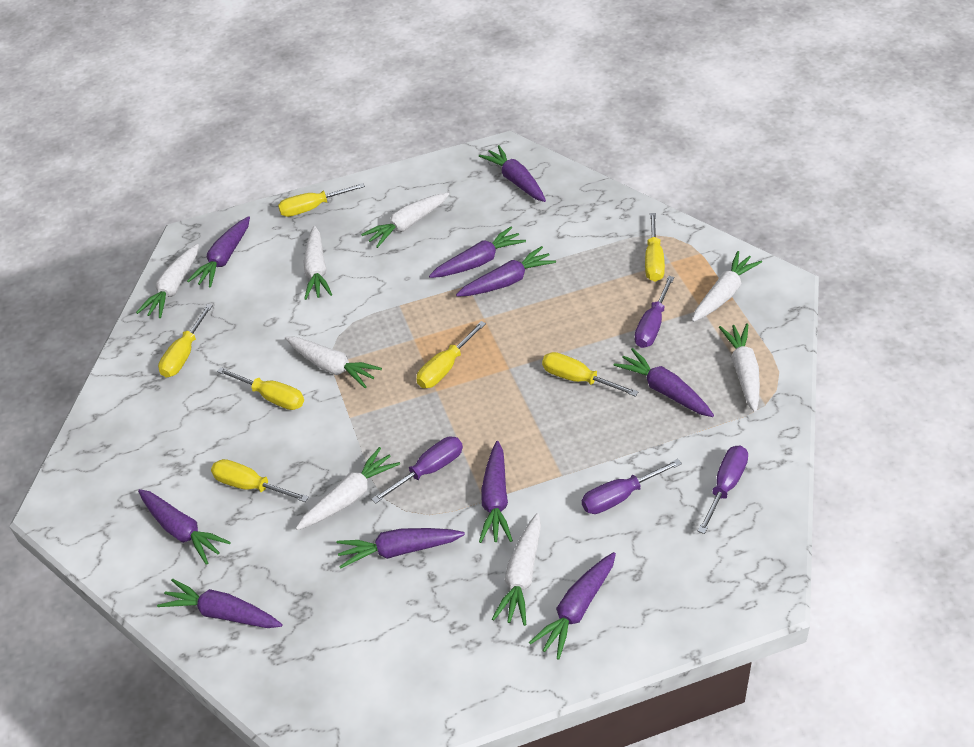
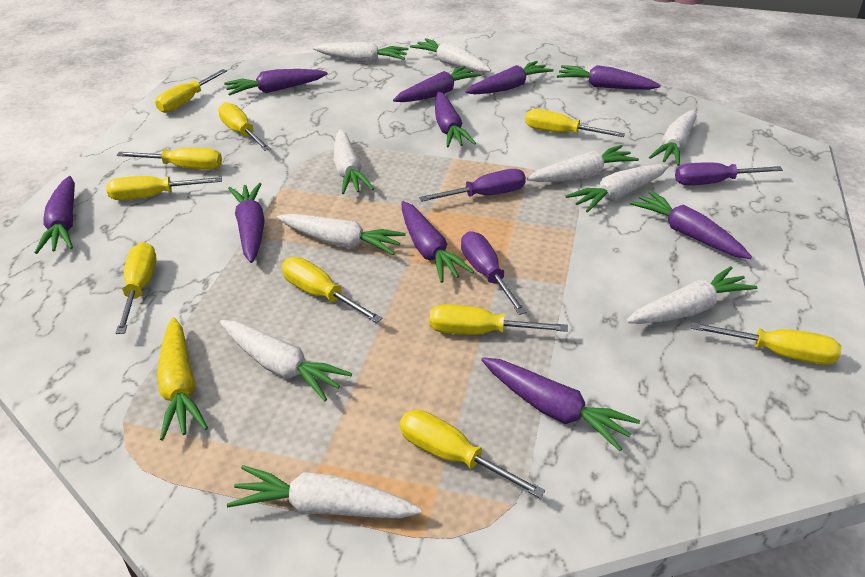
purple screwdriver: 4 -> 3
white carrot: 8 -> 10
yellow carrot: 0 -> 1
yellow screwdriver: 7 -> 10

